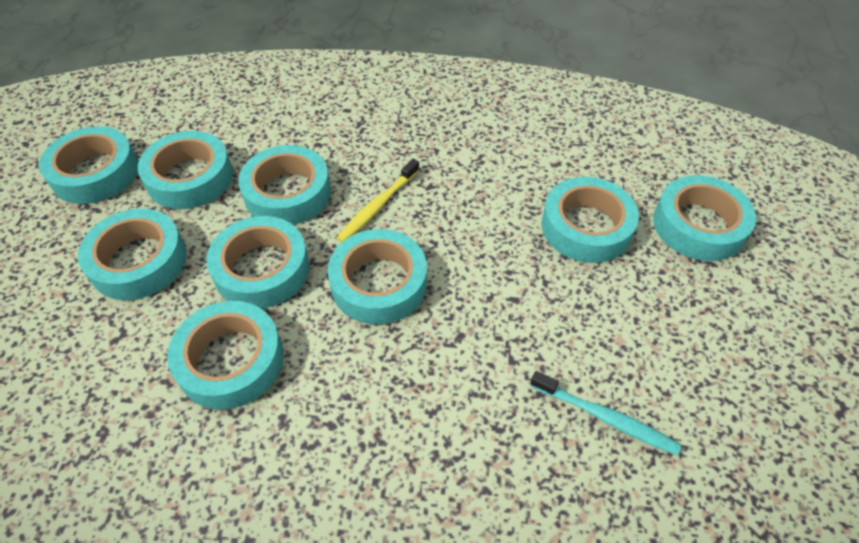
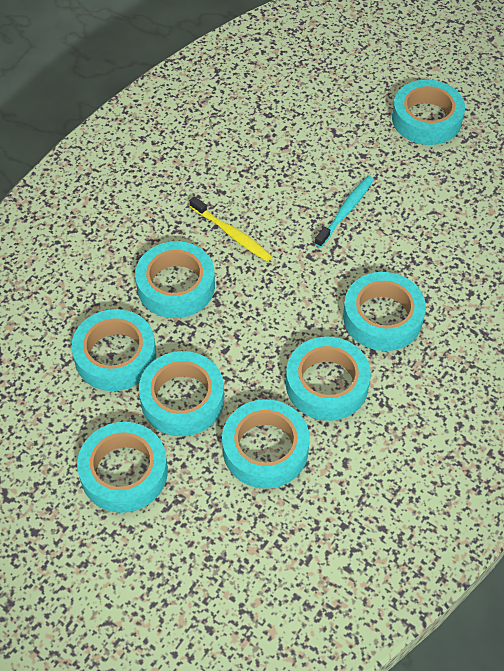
turquoise tape: 9 -> 8

